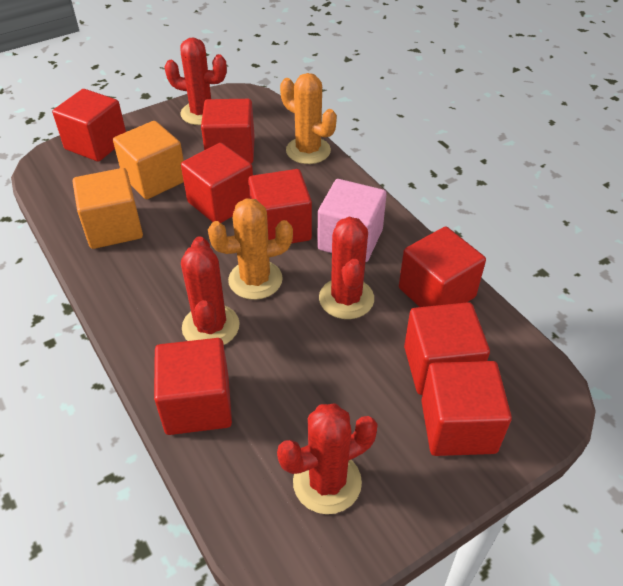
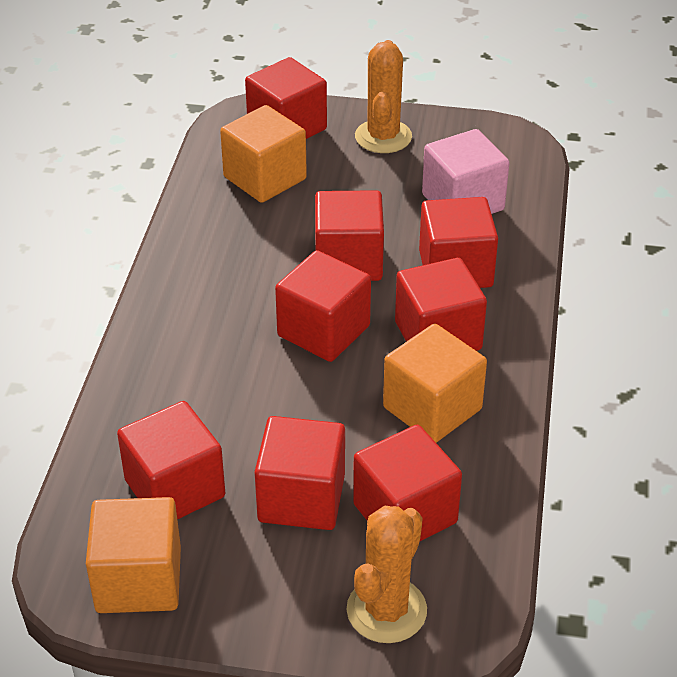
orange cube: 2 -> 3
red cactus: 4 -> 0

